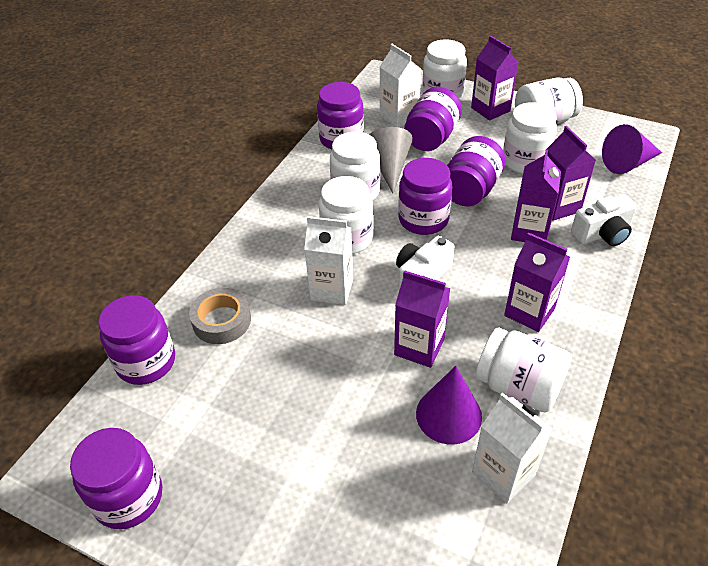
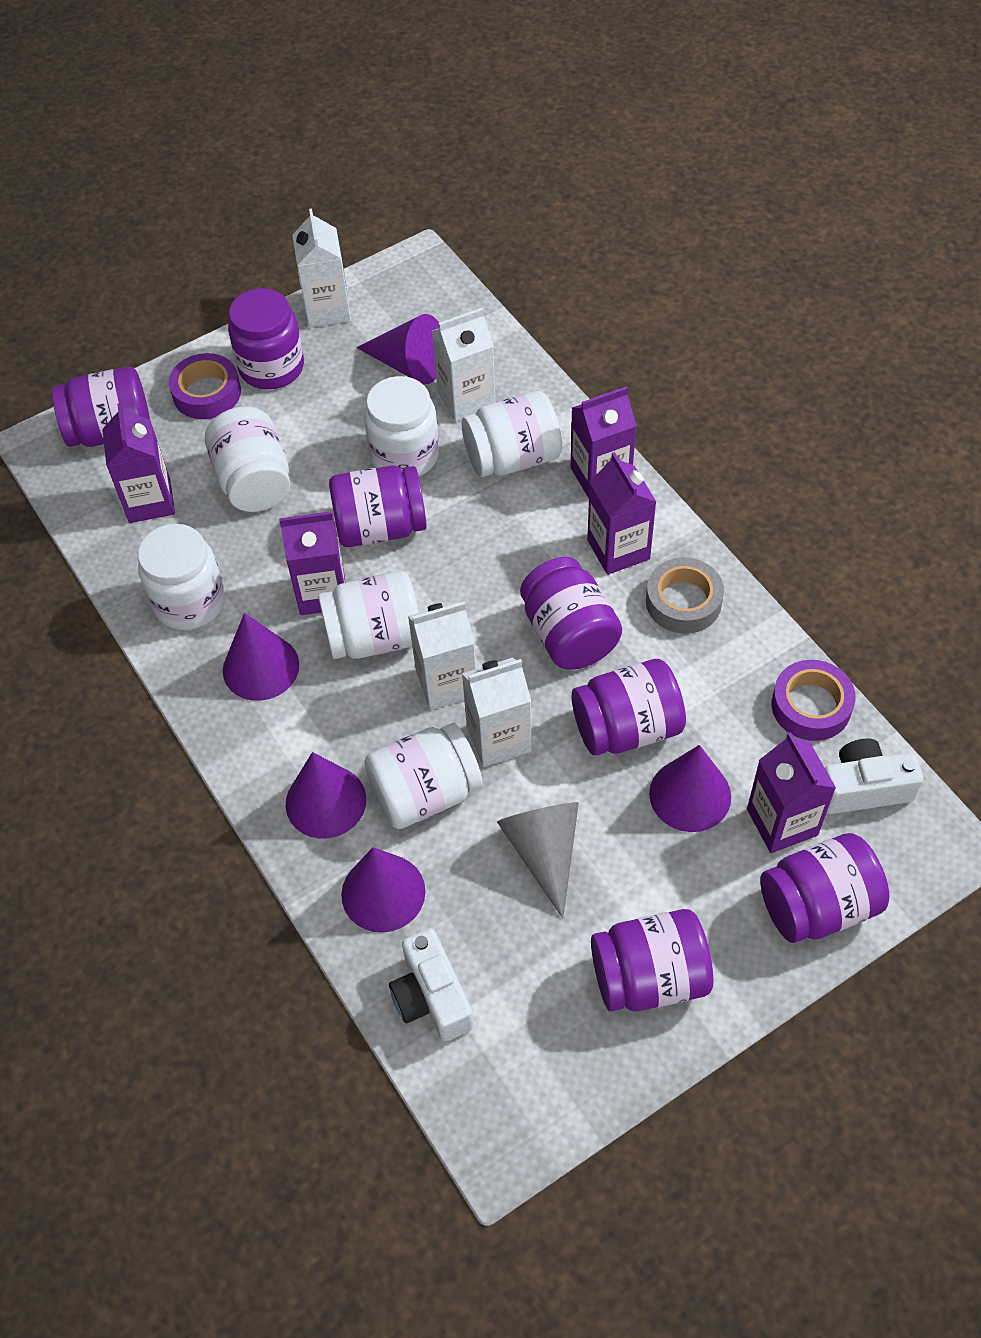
purple cone: 2 -> 5
purple jar: 6 -> 7
purple tape: 0 -> 2
white carton: 3 -> 4

